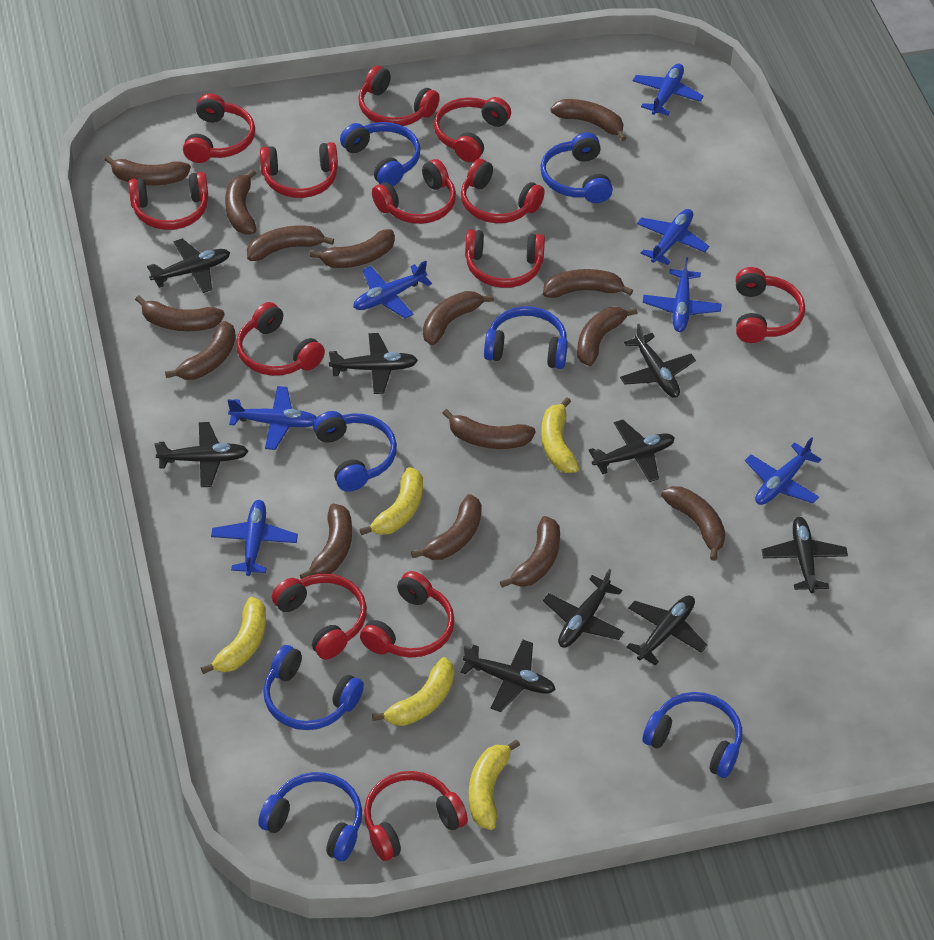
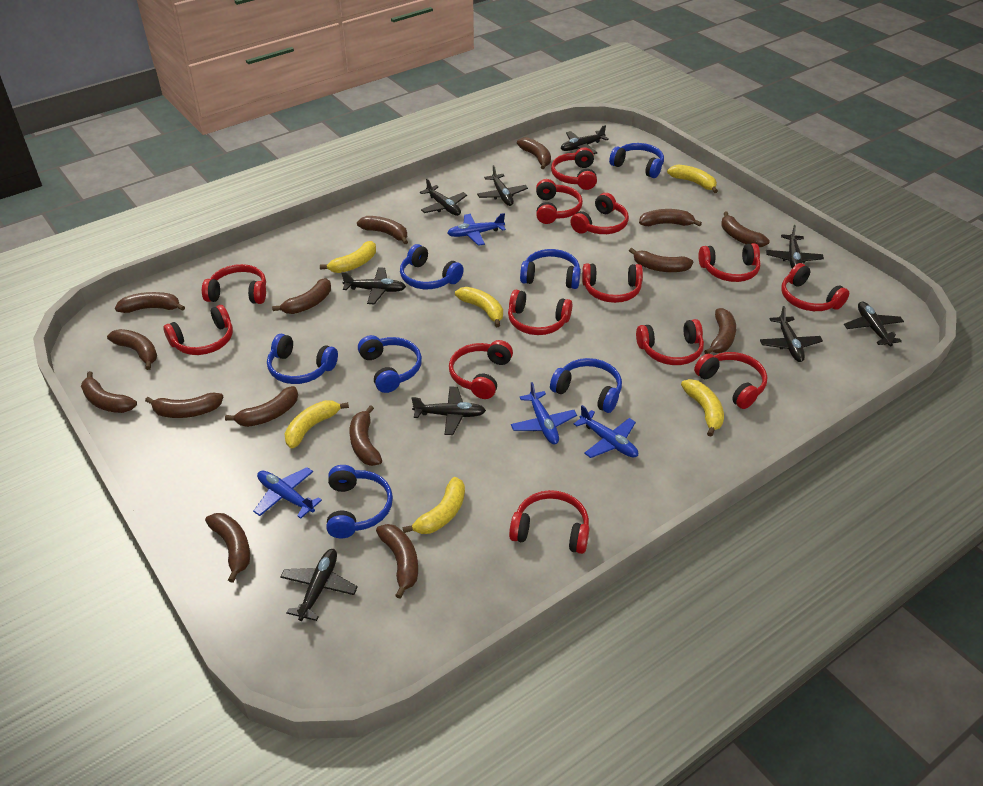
blue plane: 7 -> 4
yellow banana: 5 -> 6

